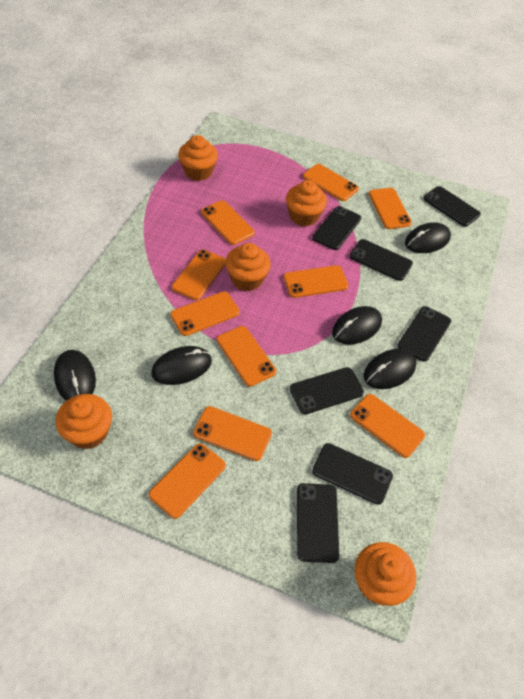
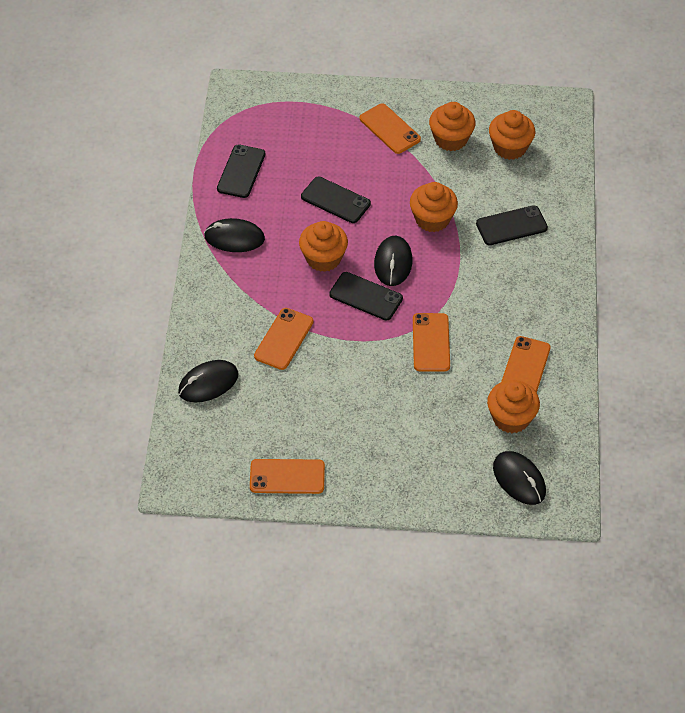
black mouse: 5 -> 4
black phone: 7 -> 4
orange phone: 10 -> 5

